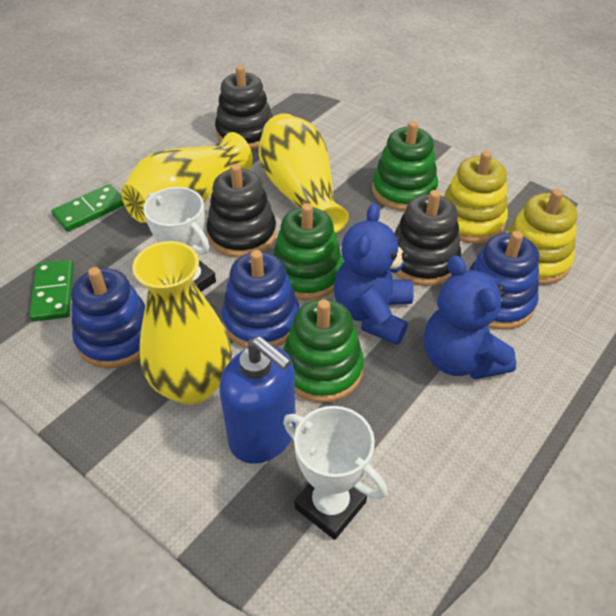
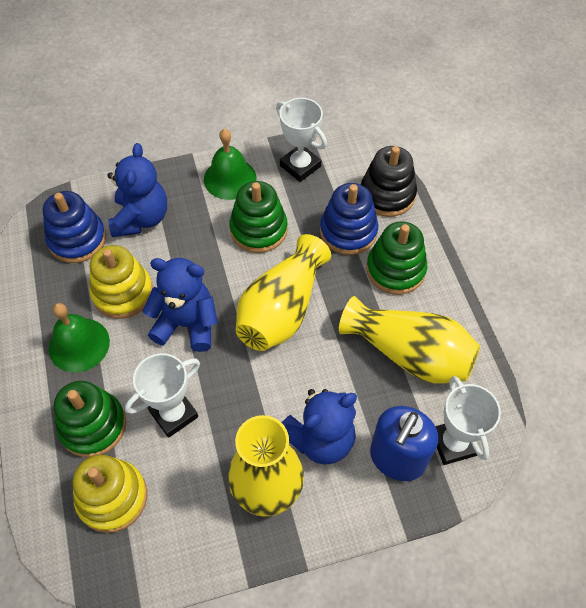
black stacking toy: 3 -> 1
blue stacking toy: 3 -> 2
blue teddy bear: 2 -> 3
green bell: 0 -> 2
green domino: 2 -> 0
white trophy: 2 -> 3

